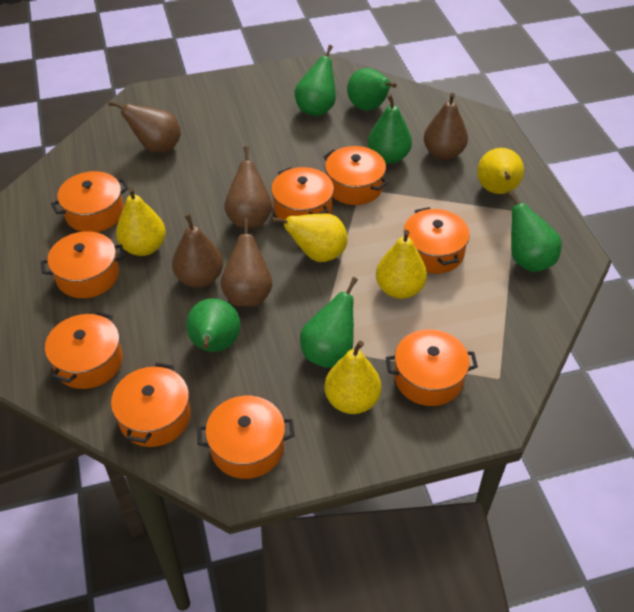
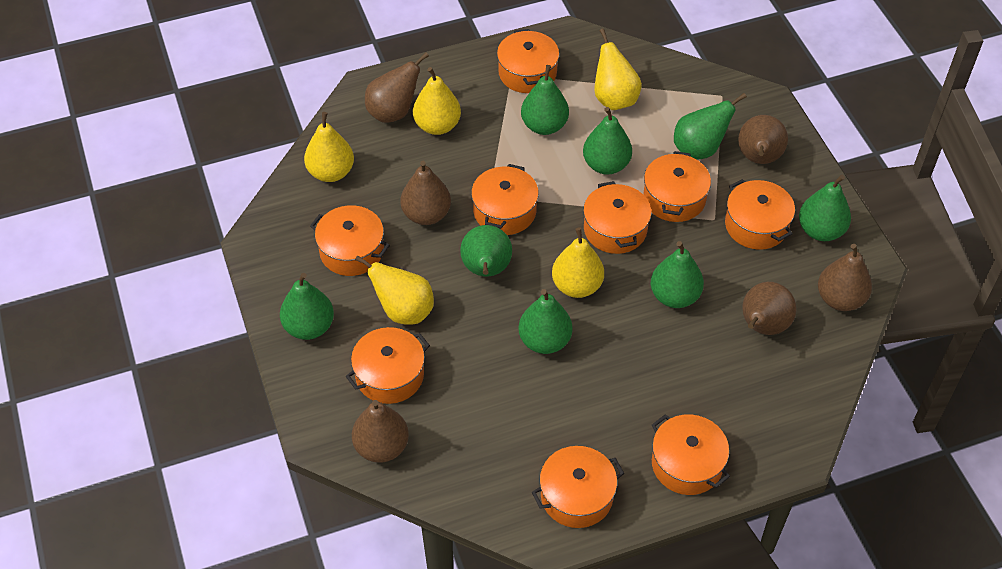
brown pear: 5 -> 6
green pear: 6 -> 8

